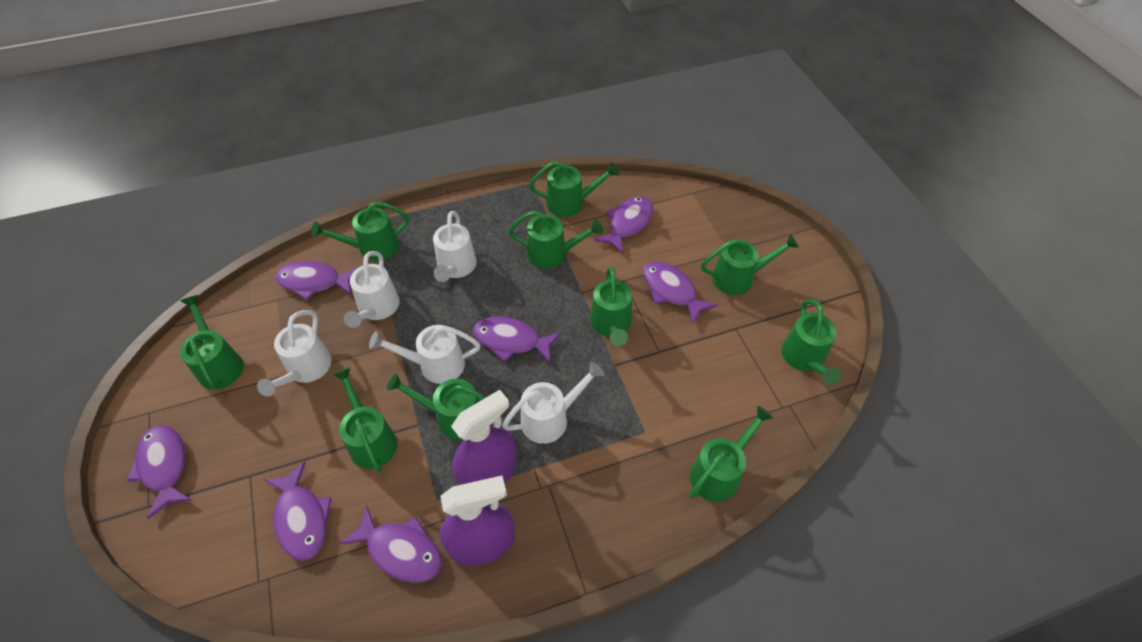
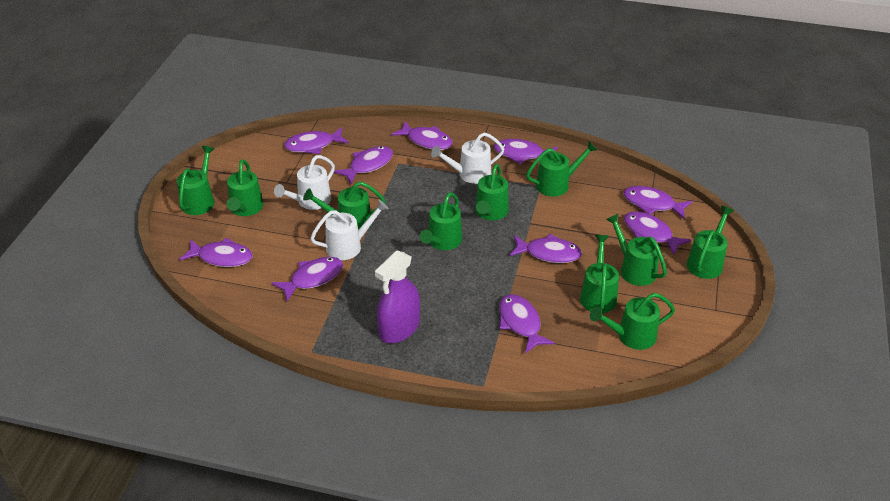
purple fish: 7 -> 10
purple spray bottle: 2 -> 1
white watering can: 5 -> 3

